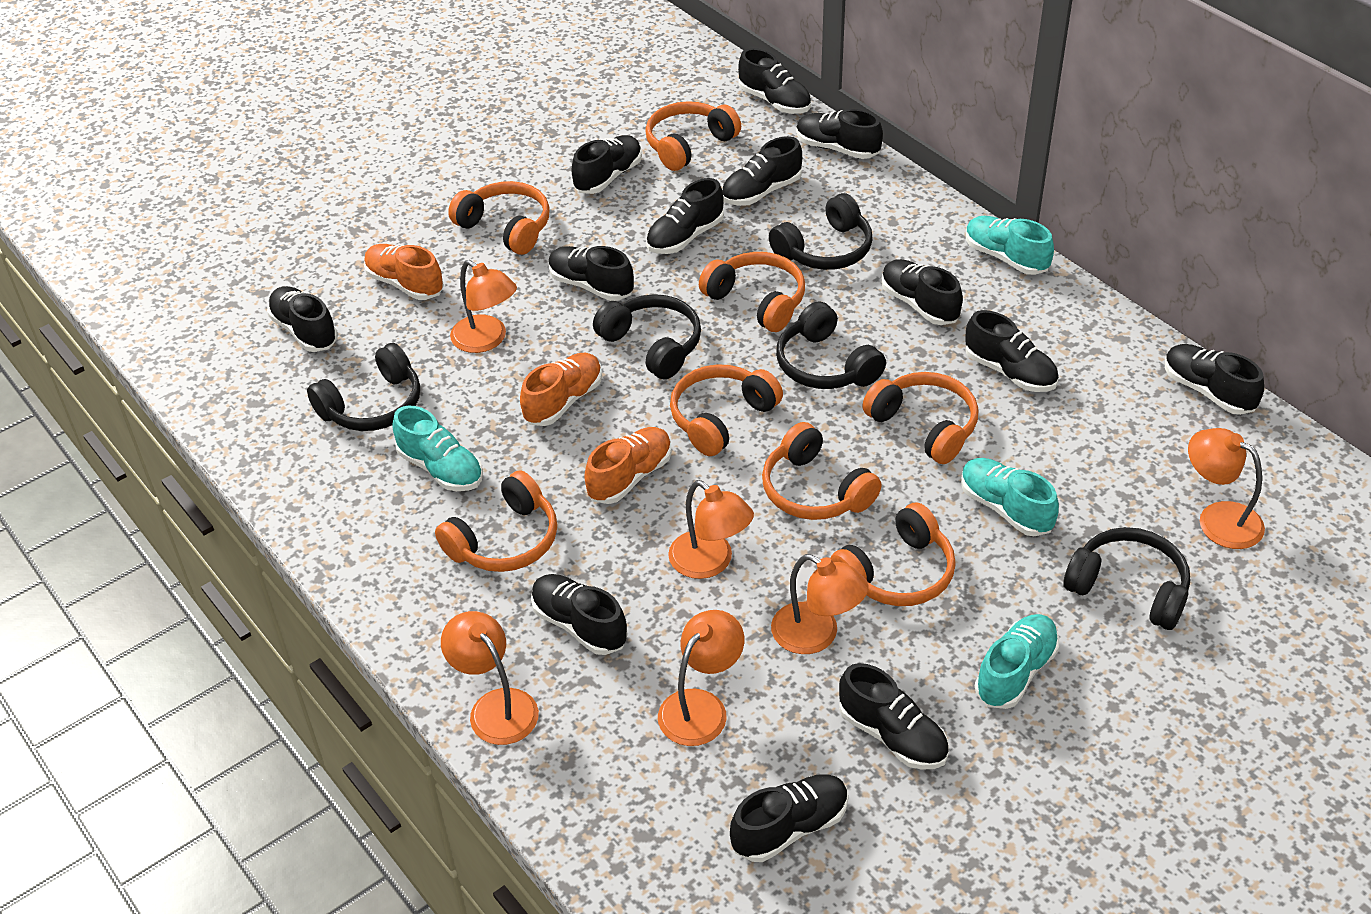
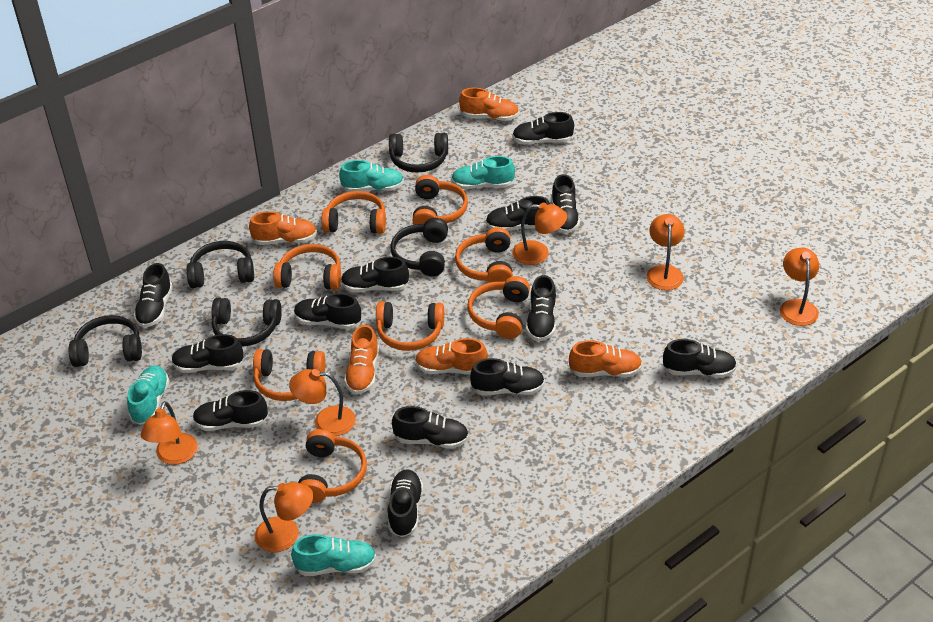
orange shoe: 3 -> 5

